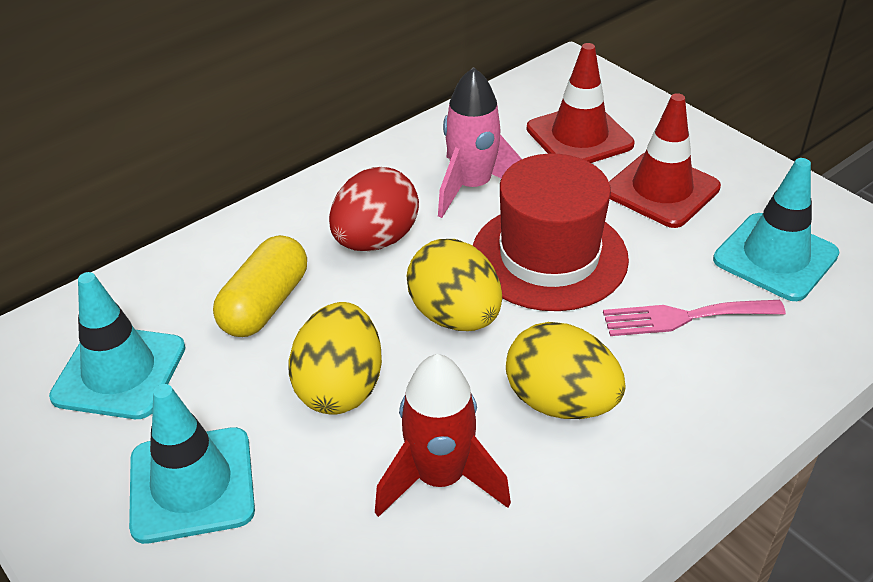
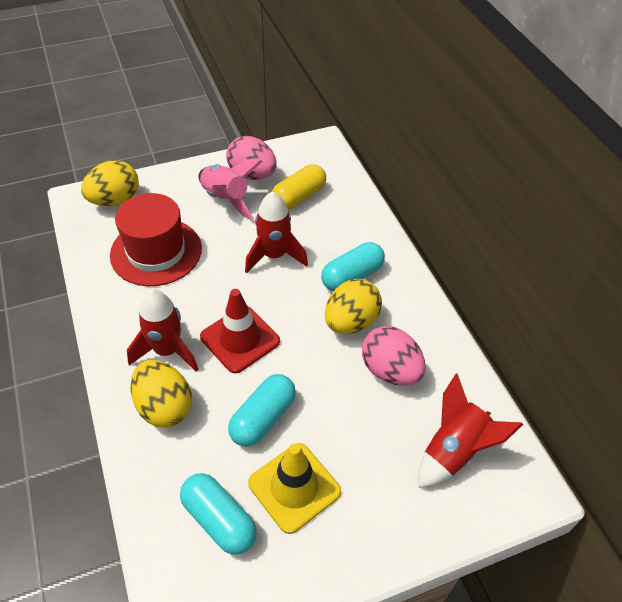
pink egg: 0 -> 2
pink fork: 1 -> 0
red egg: 1 -> 0
red rocket: 1 -> 3
red traffic cone: 2 -> 1
turquoise capsule: 0 -> 3
turquoise traffic cone: 3 -> 0
yellow traffic cone: 0 -> 1

